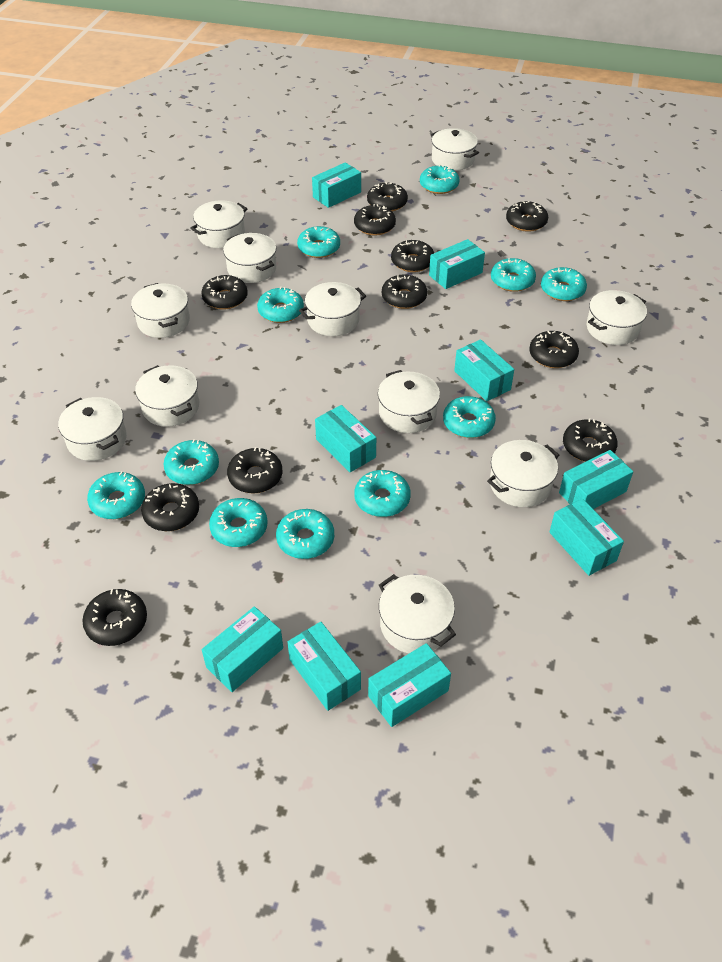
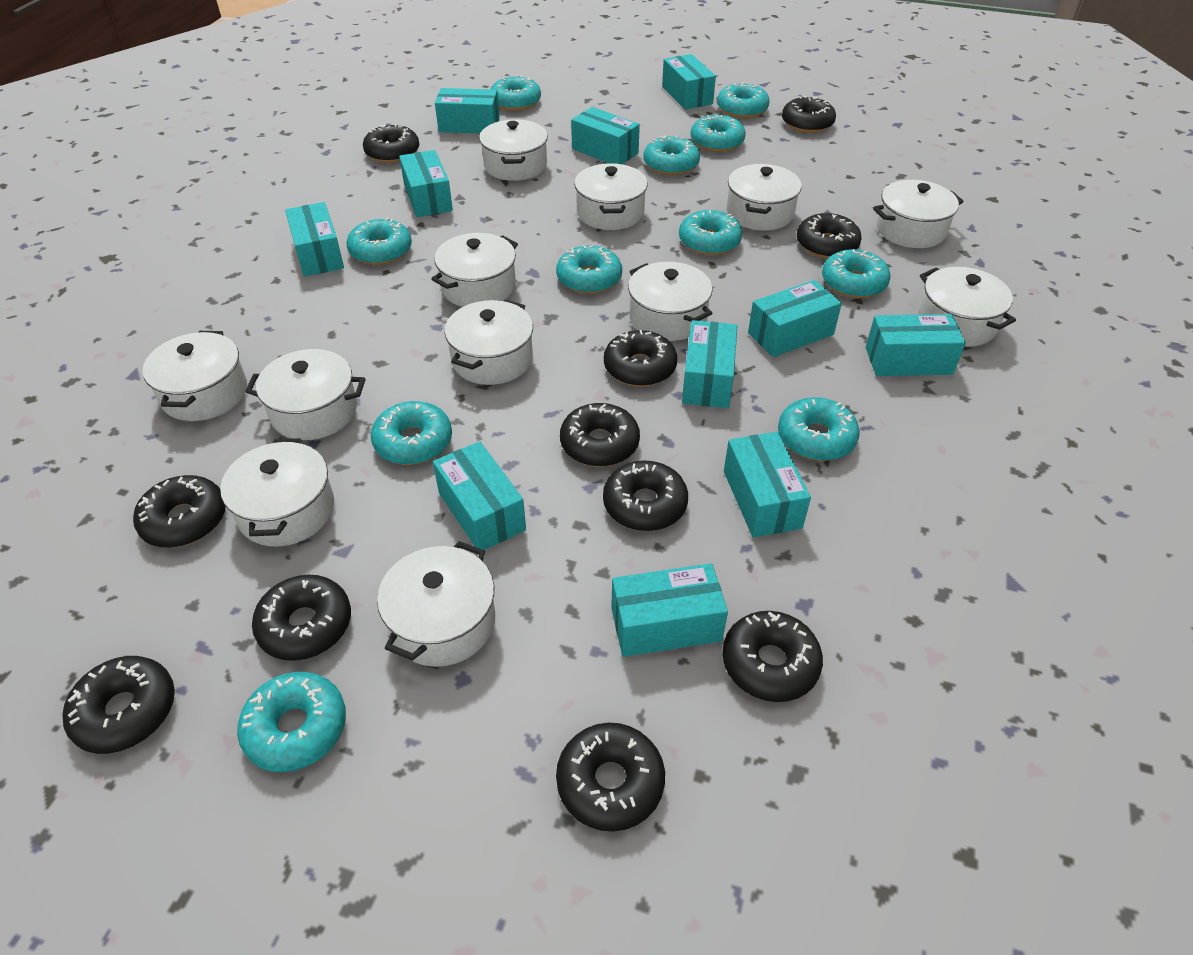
turquoise box: 9 -> 11
white pot: 11 -> 12

